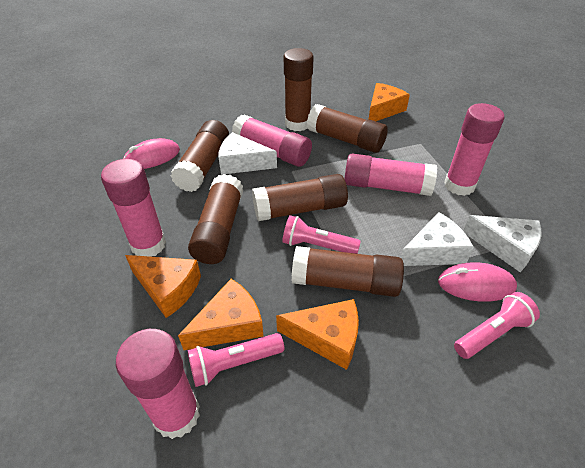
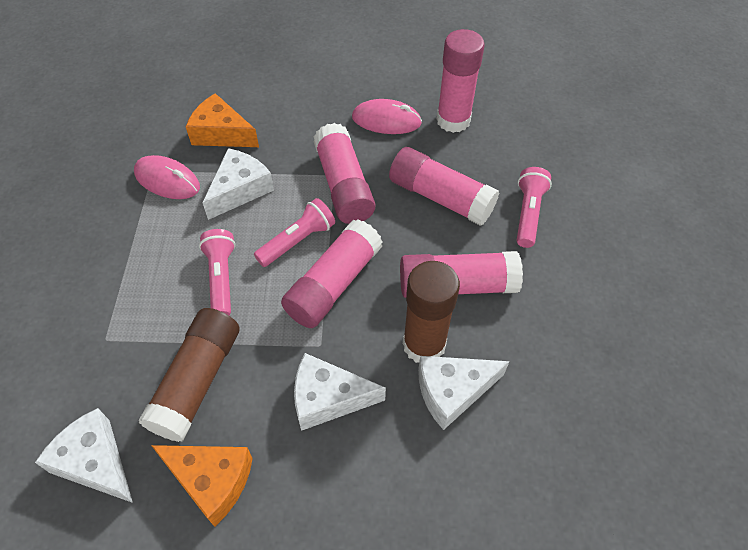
brown glue stick: 6 -> 2
orange cheese: 4 -> 2
white cheese: 3 -> 4

